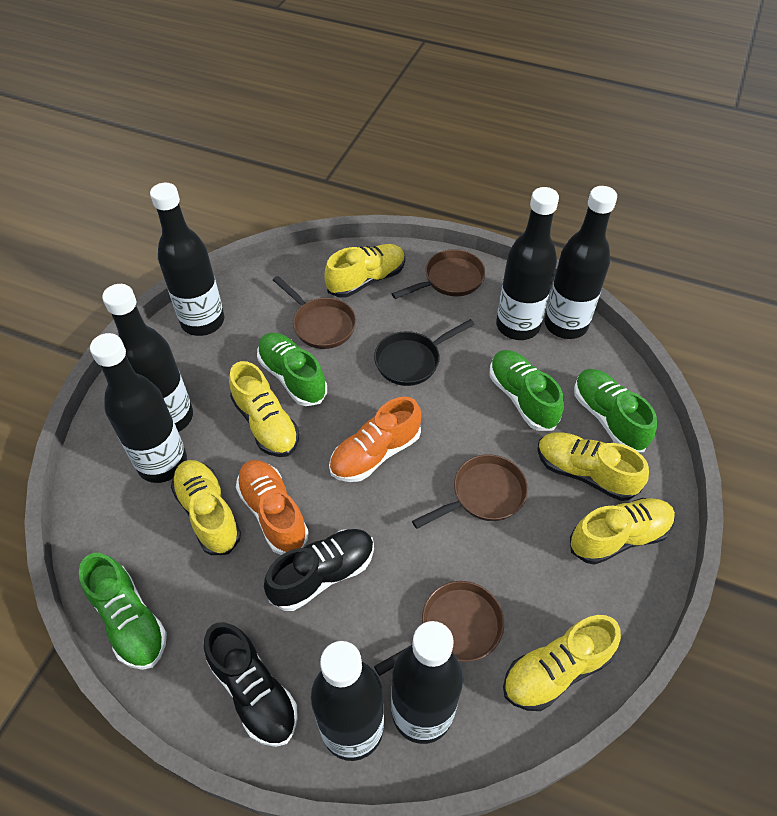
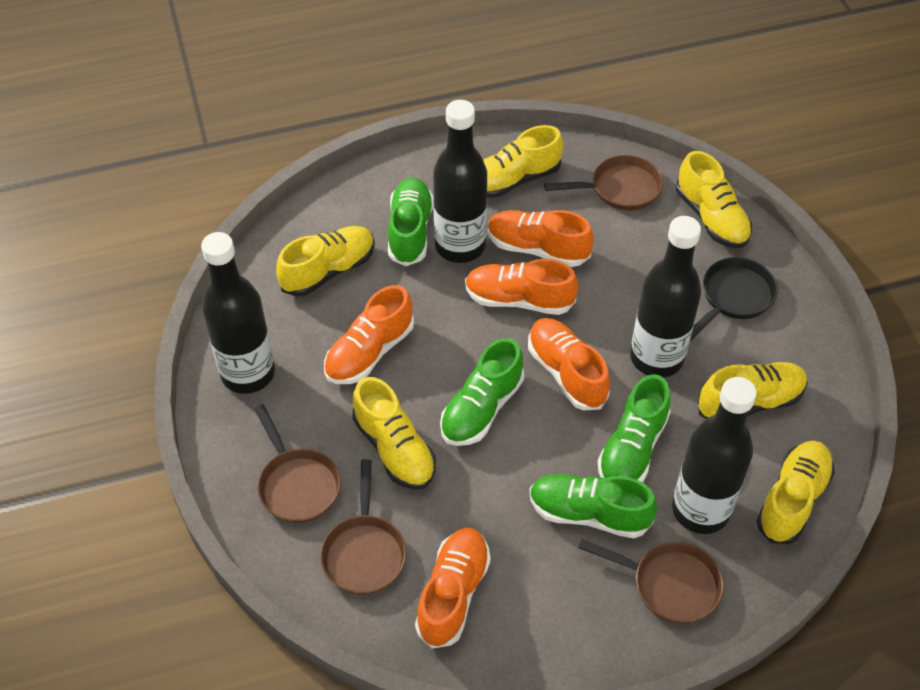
black bottle: 7 -> 4
black shoe: 2 -> 0
orange shoe: 2 -> 5

